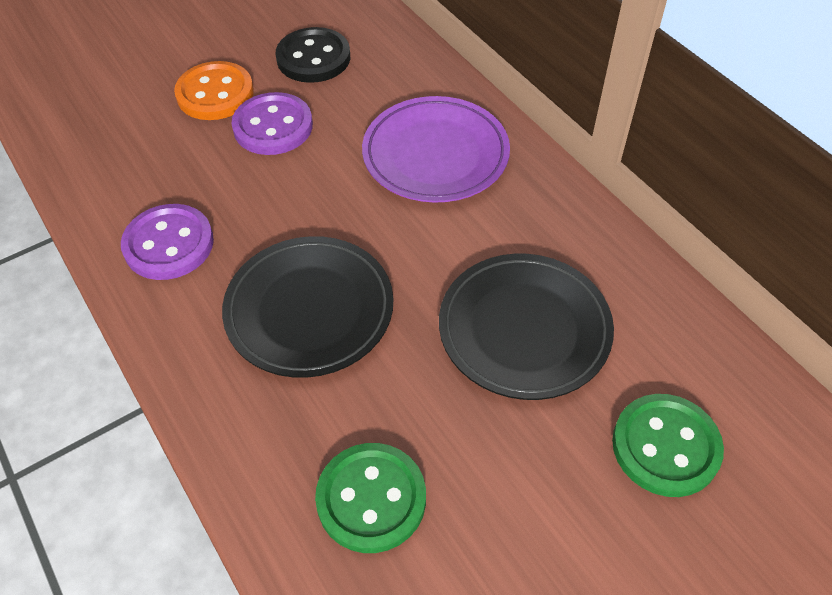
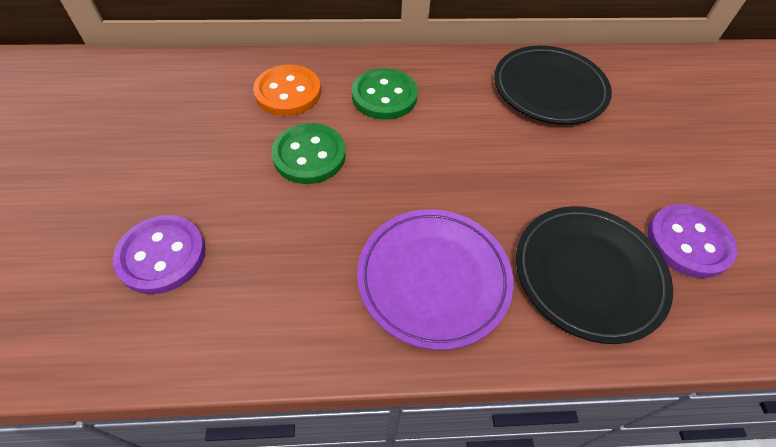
black button: 1 -> 0

